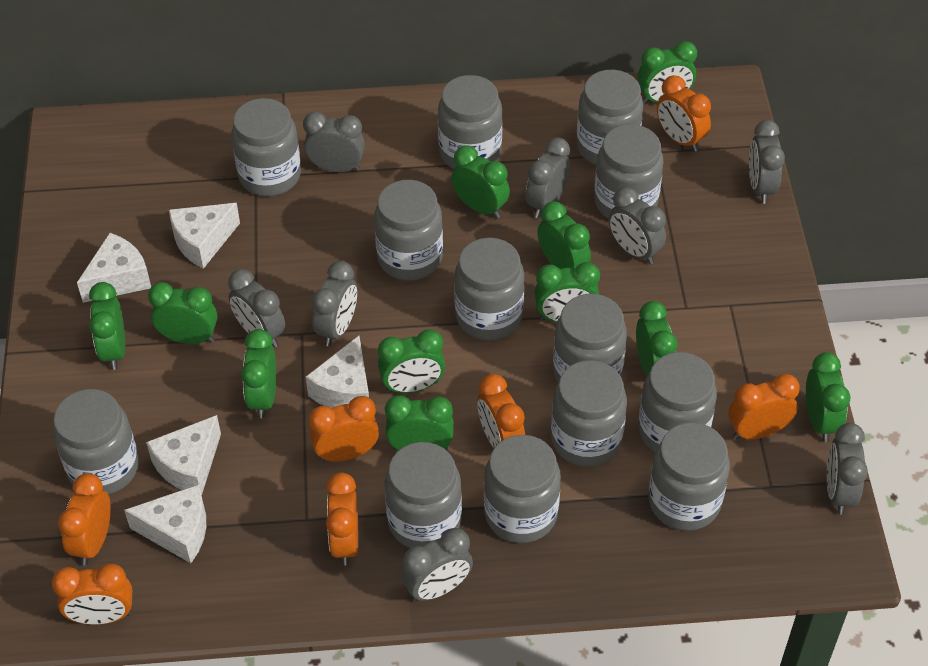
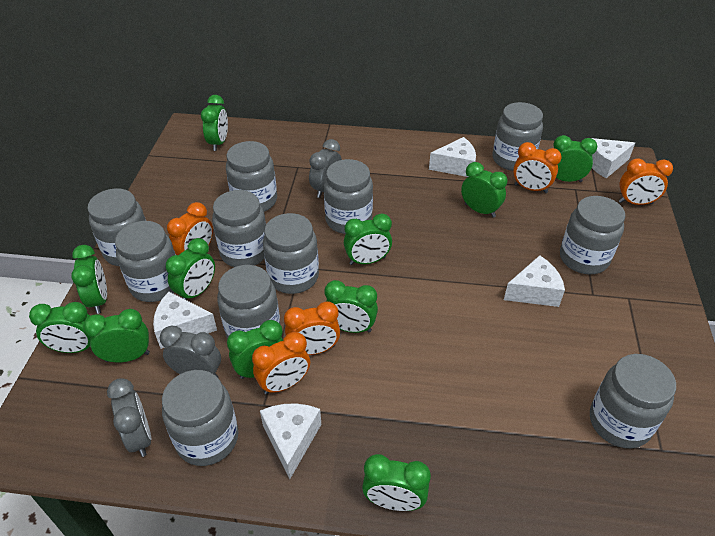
grey clock: 8 -> 3
grey jar: 13 -> 11
orange clock: 7 -> 5

